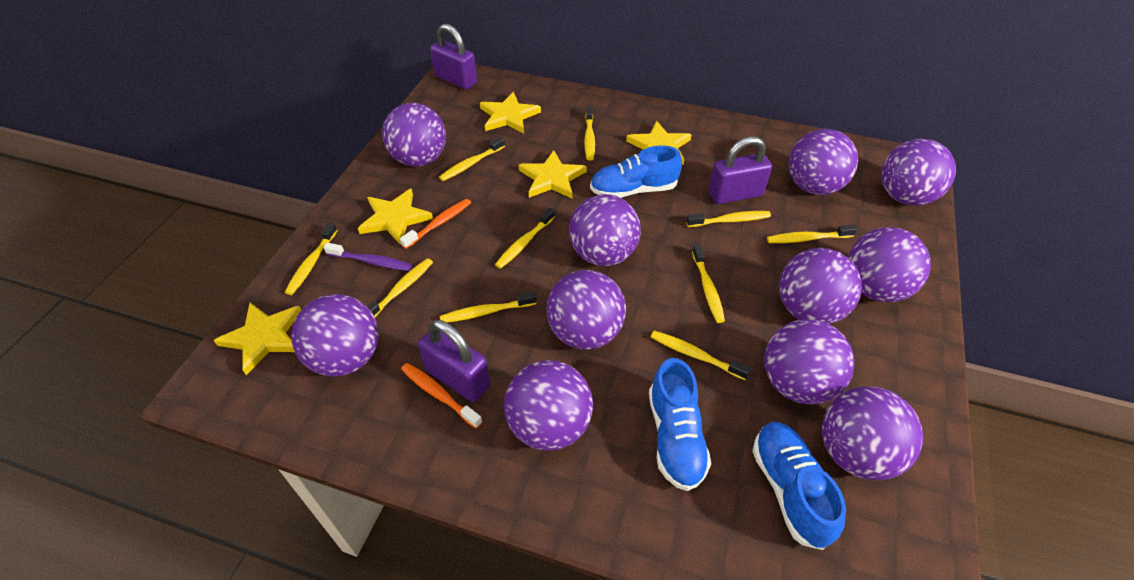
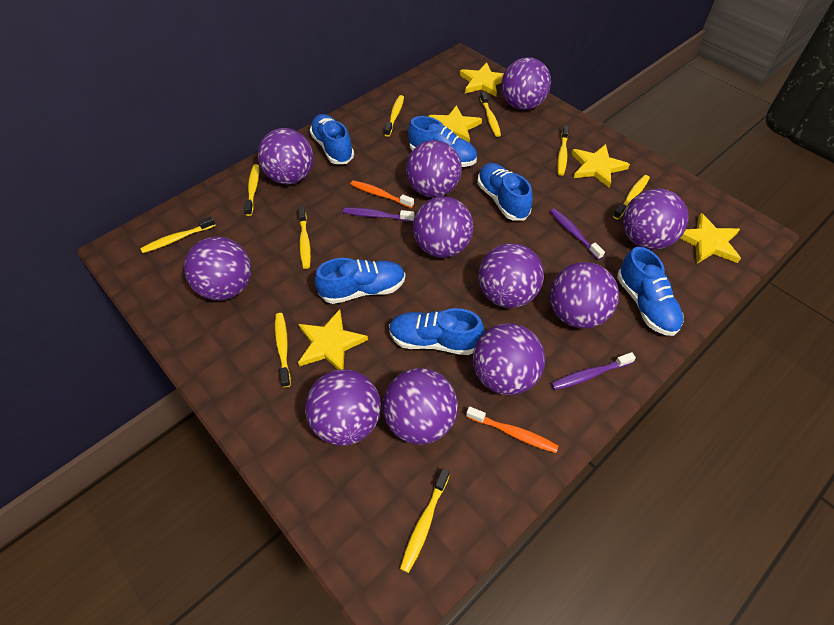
blue shoe: 3 -> 6
purple padlock: 3 -> 0
purple toothbrush: 1 -> 3
yellow toothbrush: 10 -> 9

